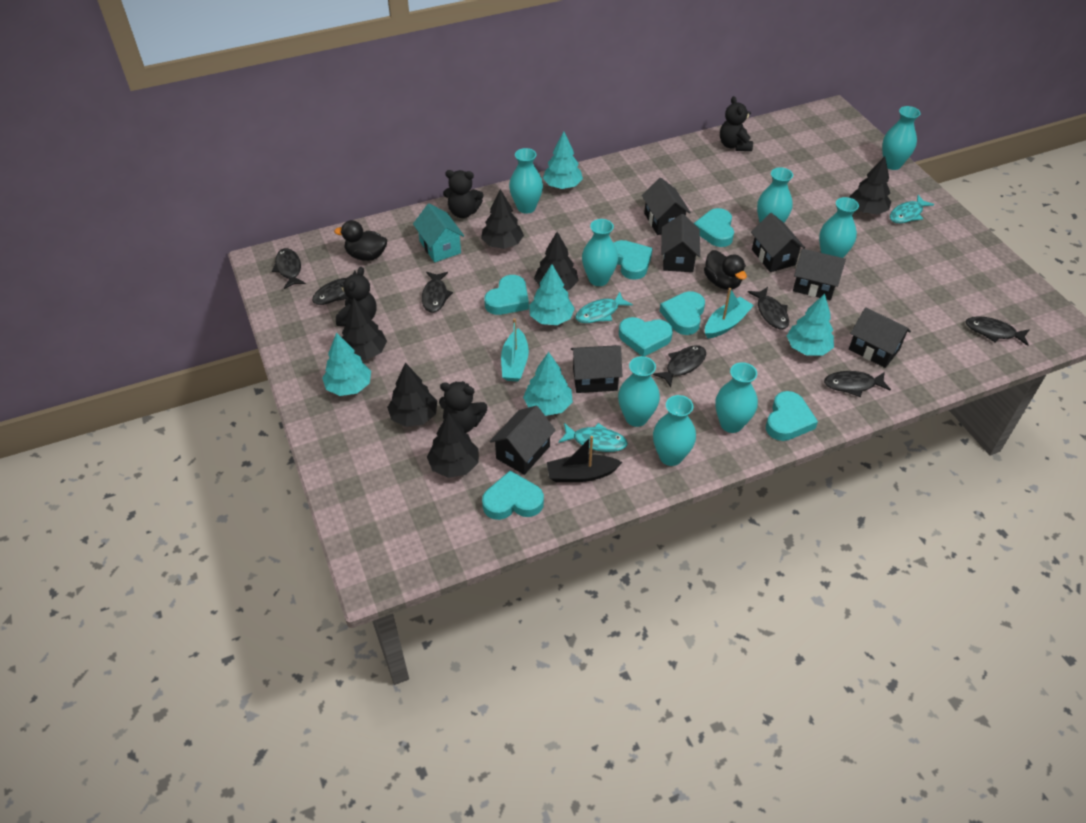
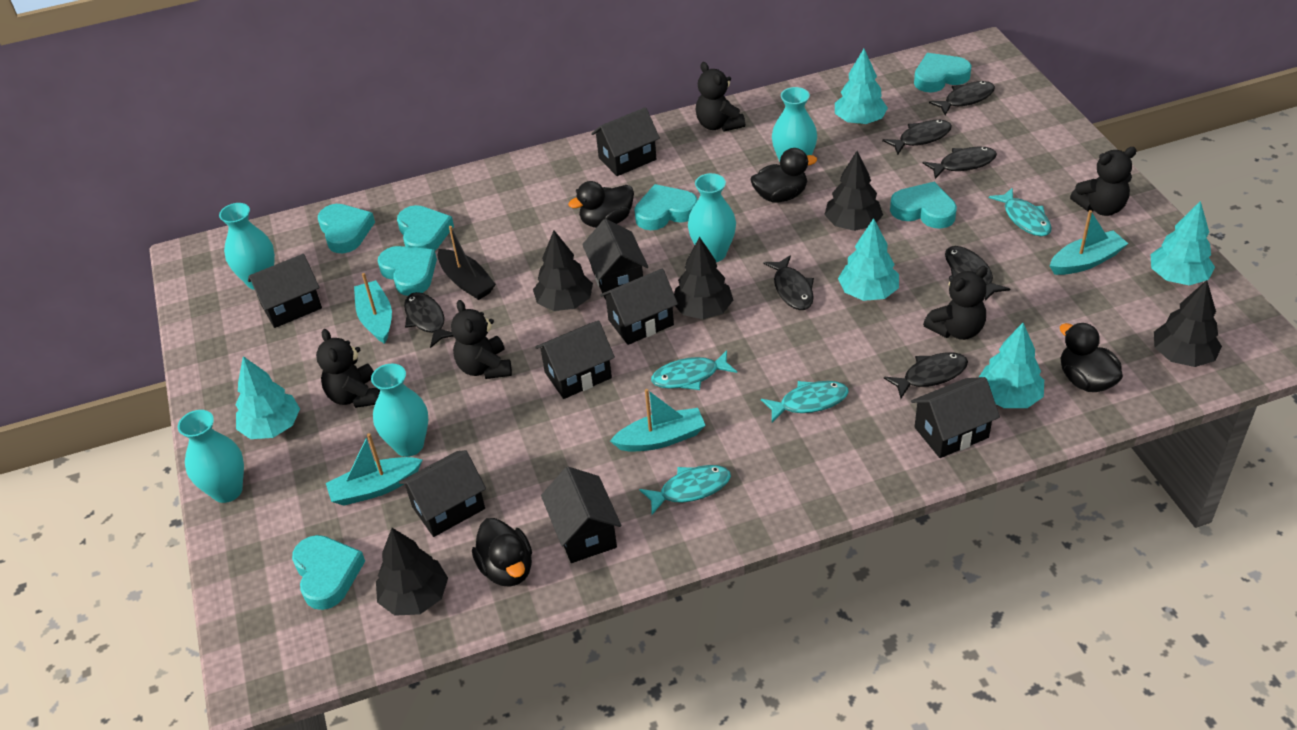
black duck: 2 -> 4
black house: 7 -> 8
black teddy bear: 4 -> 5
black tree: 6 -> 5
turquoise boat: 2 -> 4
turquoise fish: 3 -> 4
turquoise house: 1 -> 0
turquoise vase: 8 -> 5

